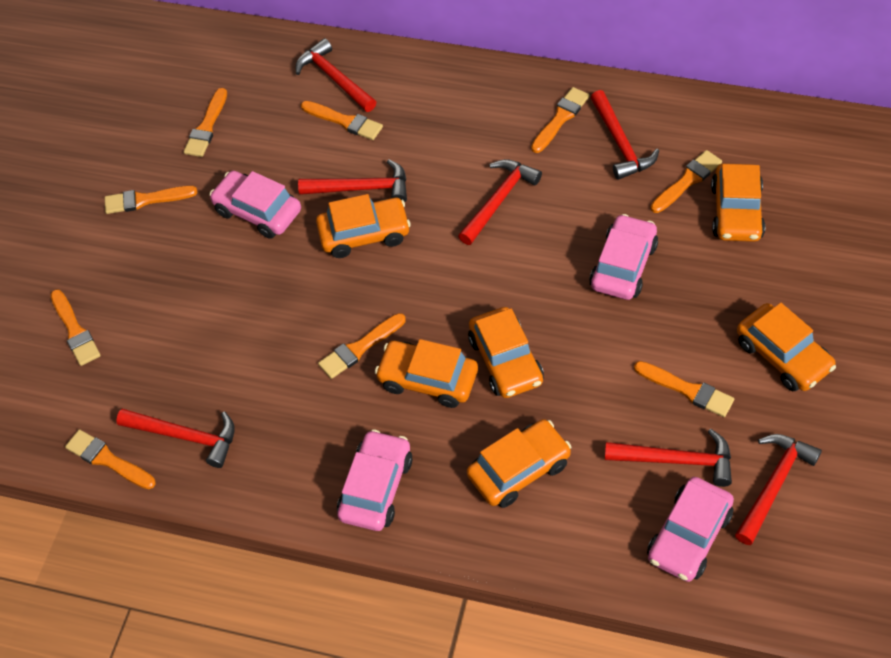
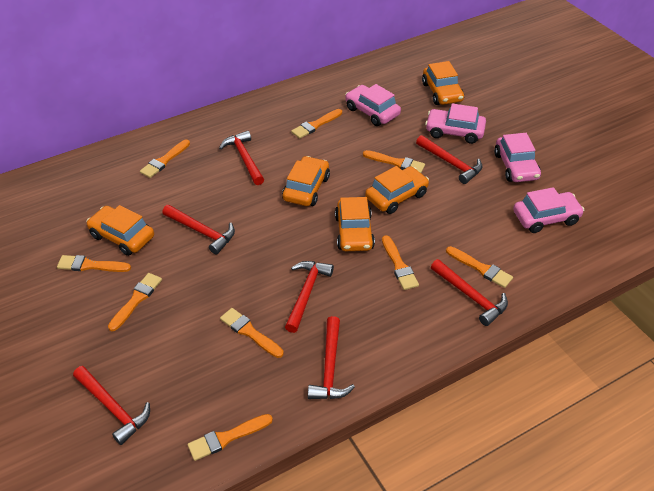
orange car: 6 -> 5

